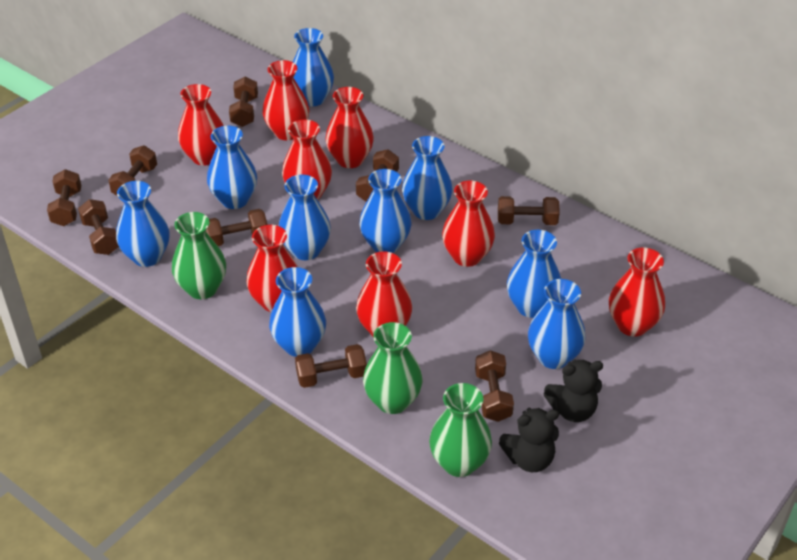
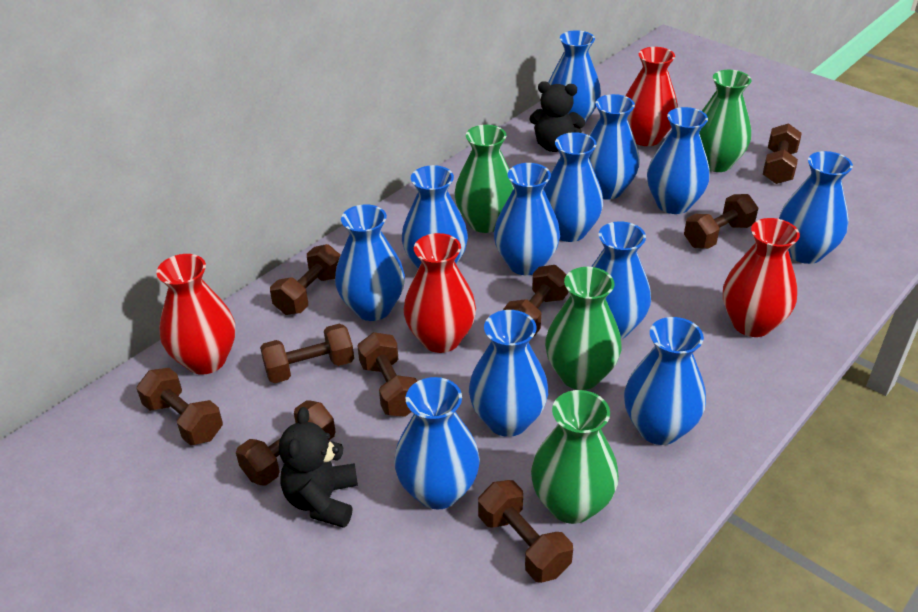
blue vase: 9 -> 12
green vase: 3 -> 4
red vase: 8 -> 4

